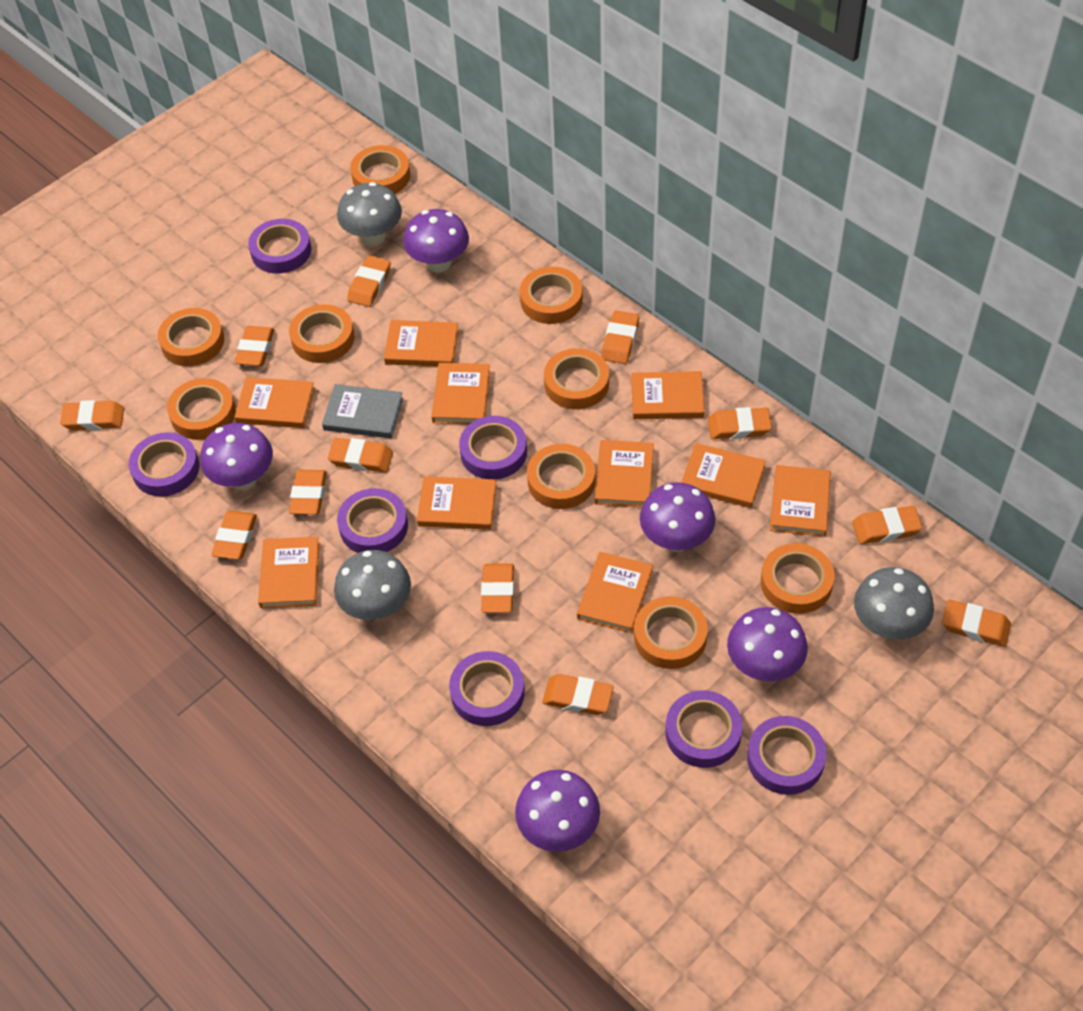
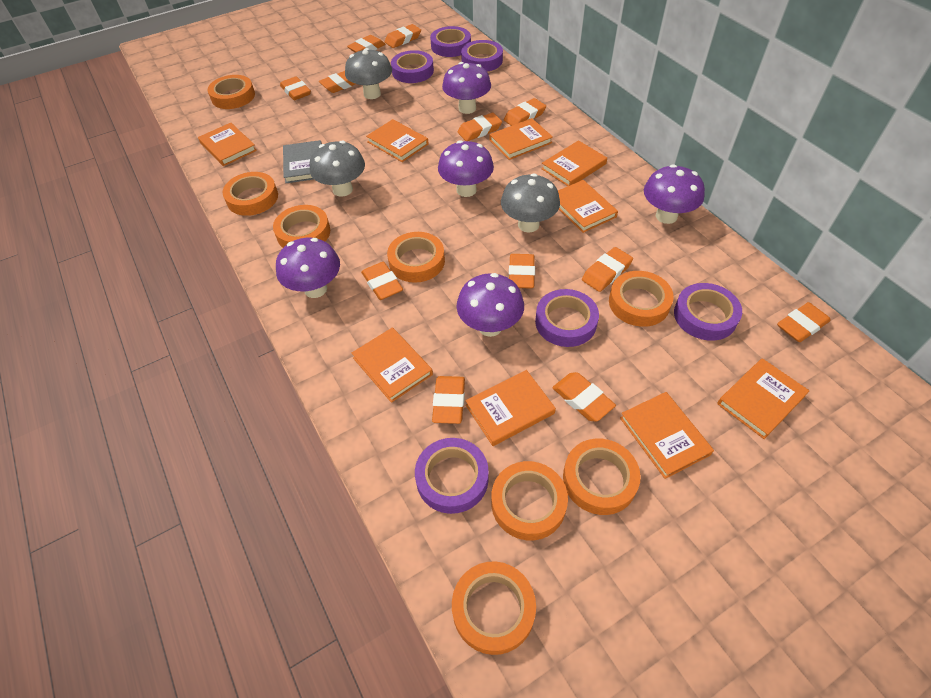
orange book: 10 -> 9
orange tape: 9 -> 8
purple tape: 7 -> 6

